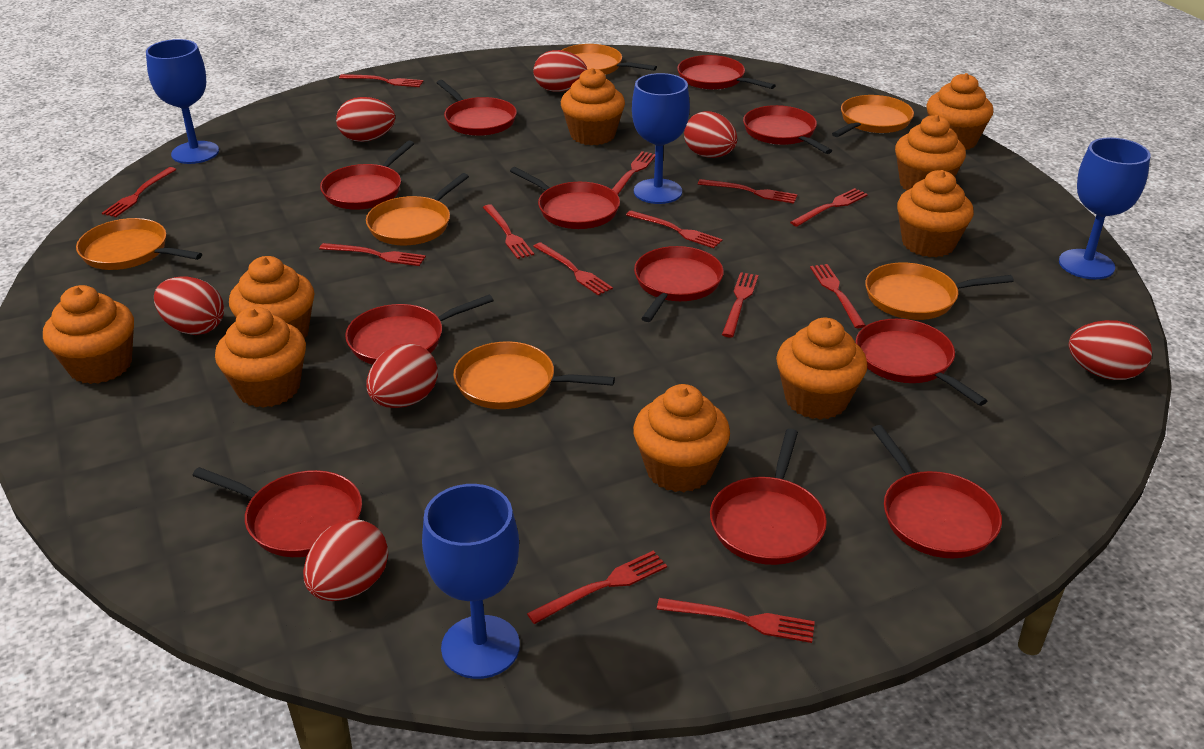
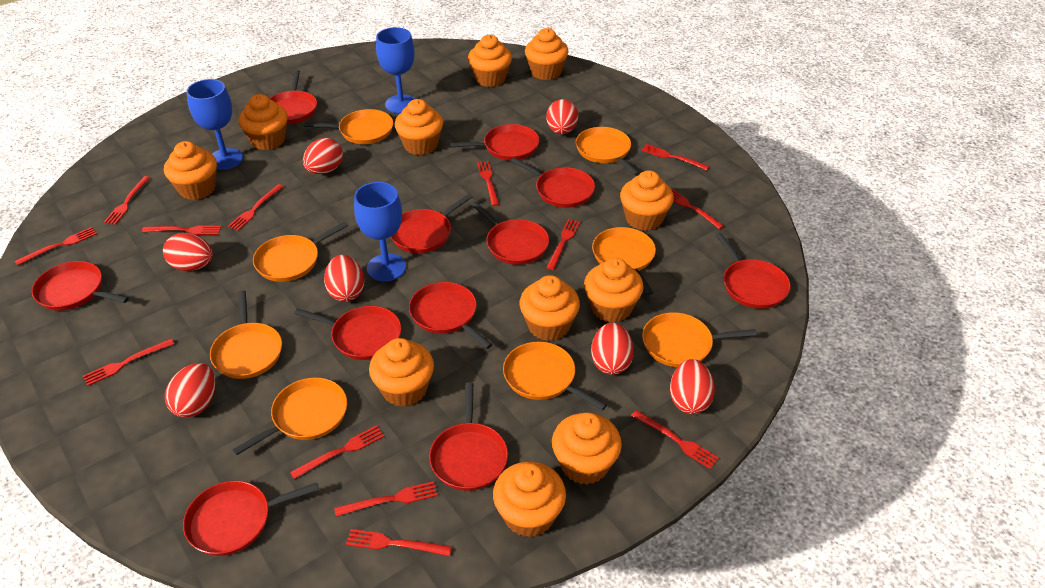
blue goblet: 4 -> 3
orange cupcake: 9 -> 11
orange pan: 6 -> 8

